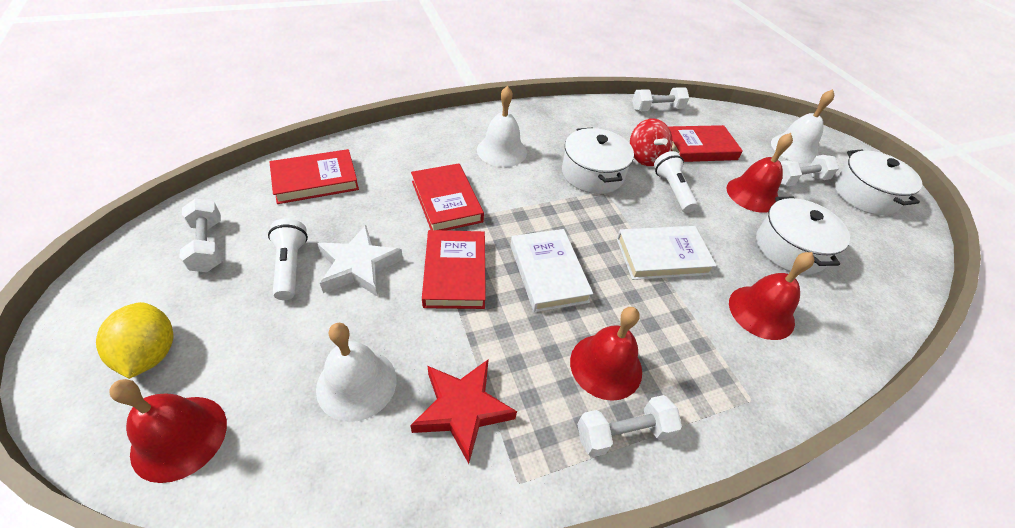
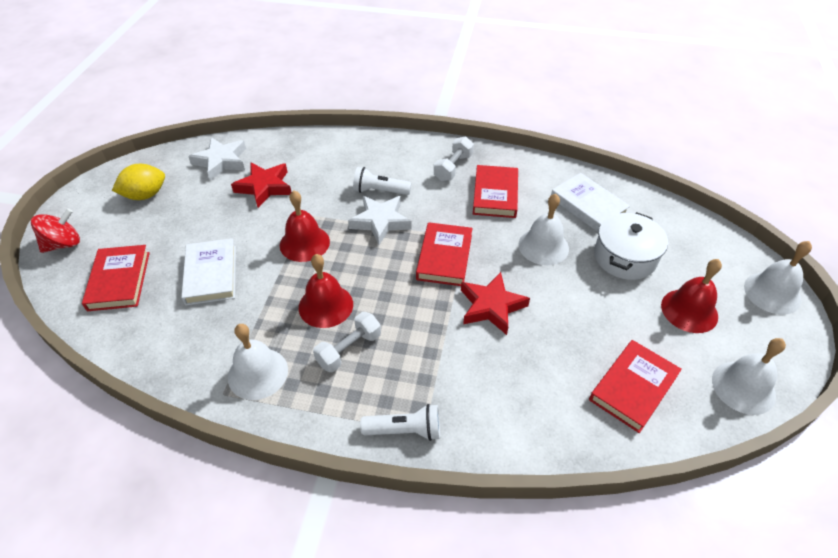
red bell: 4 -> 3
red star: 1 -> 2
white bell: 3 -> 4
white dumbbell: 4 -> 2
white pot: 3 -> 1
white star: 1 -> 2

